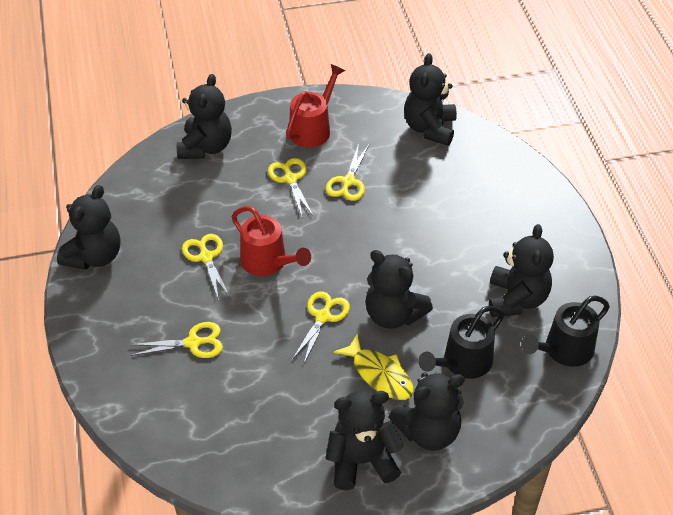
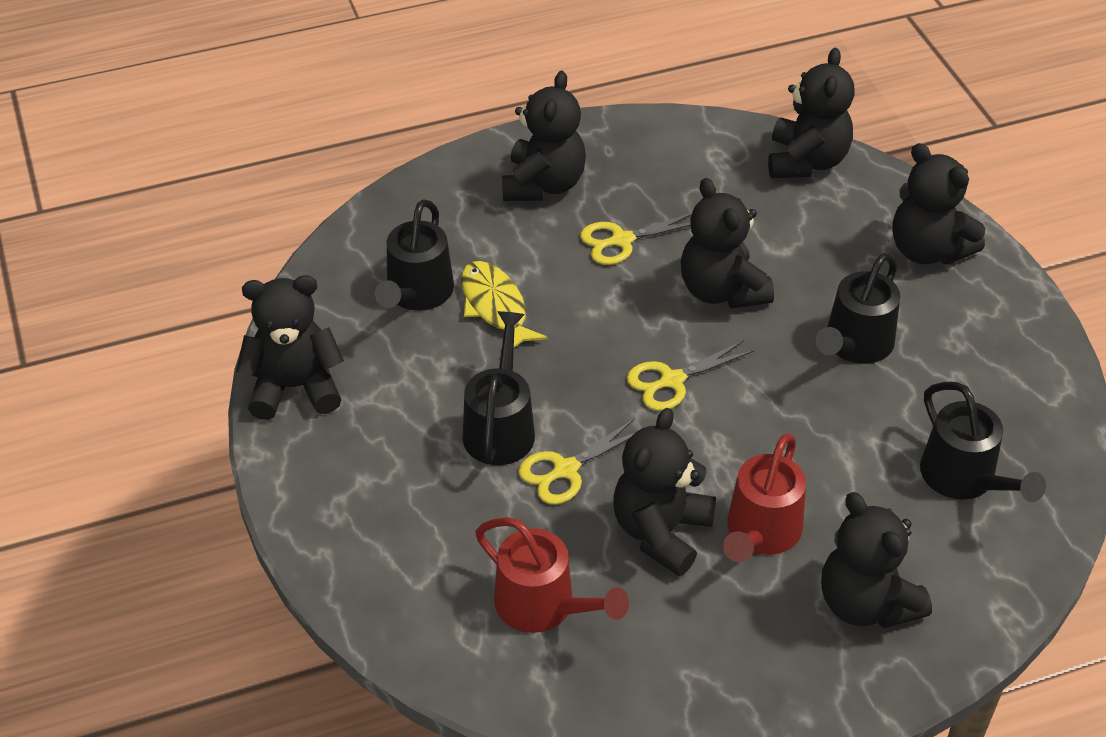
black watering can: 2 -> 4
yellow scissors: 5 -> 3

